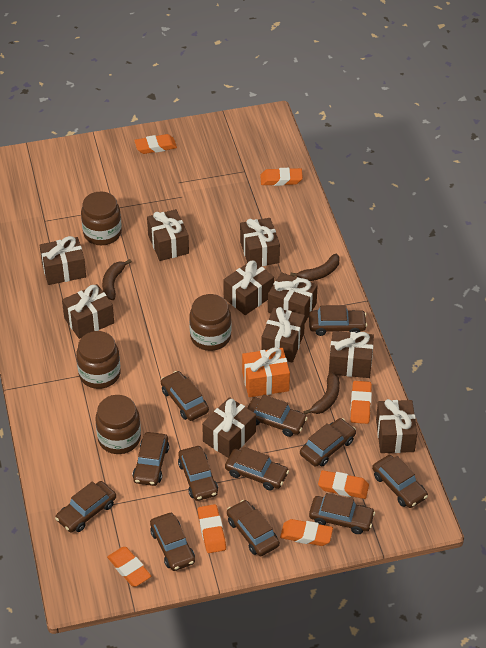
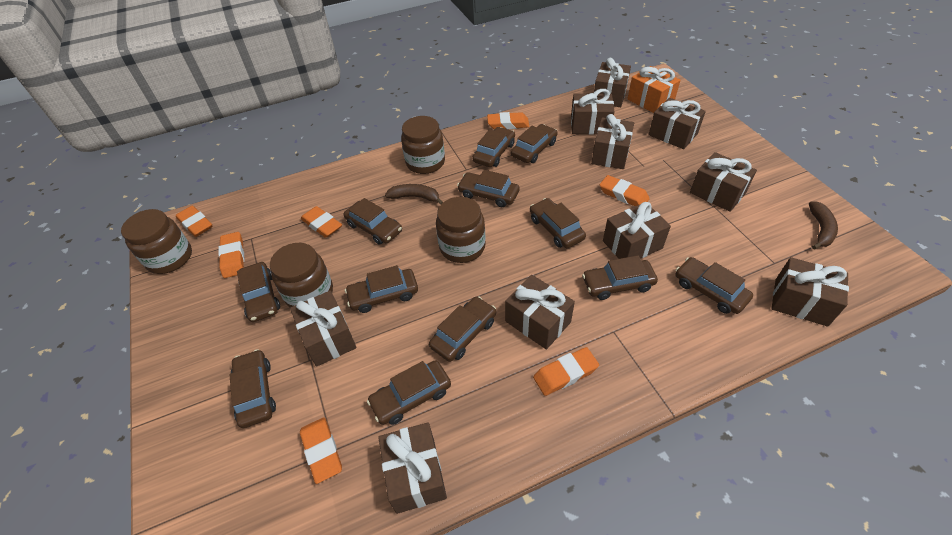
brown banana: 3 -> 2

